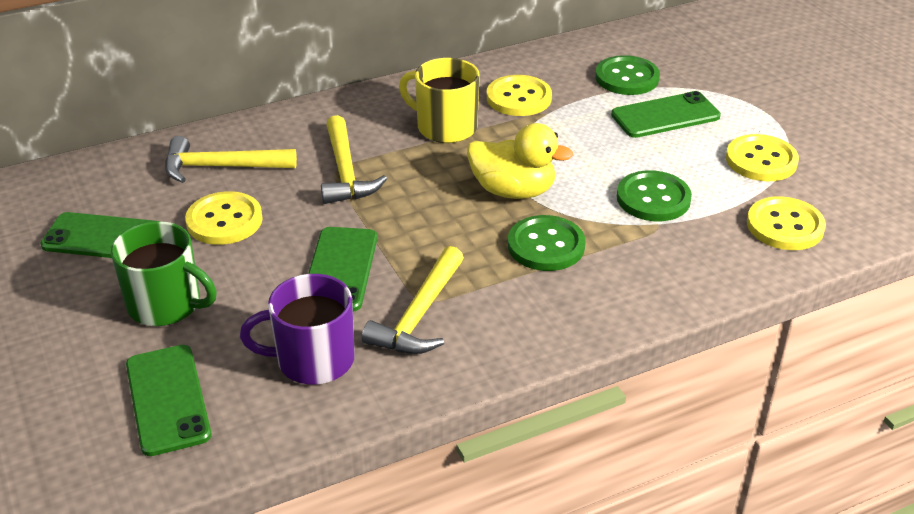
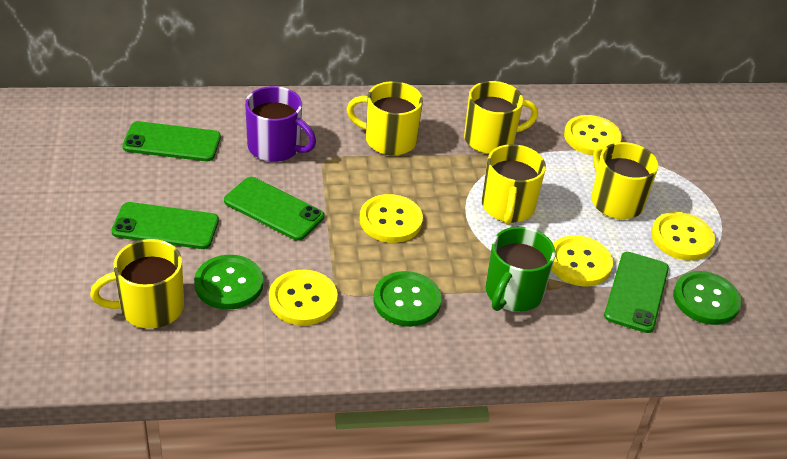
yellow button: 4 -> 5
yellow duck: 1 -> 0
yellow hammer: 3 -> 0
yellow mug: 1 -> 5

